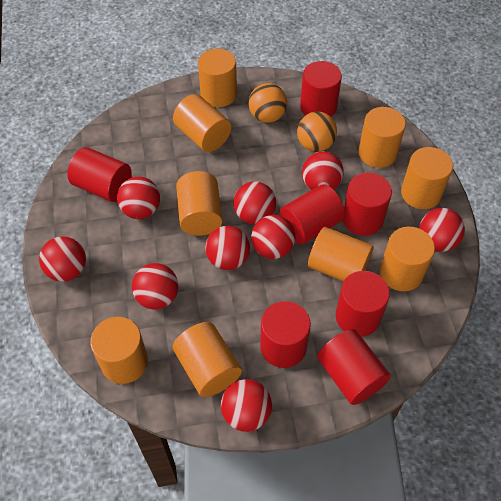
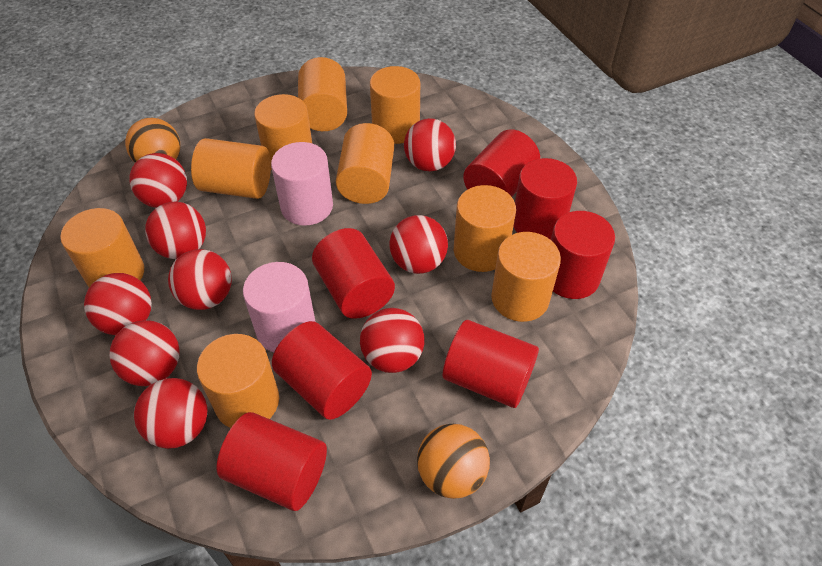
pink cylinder: 0 -> 2

